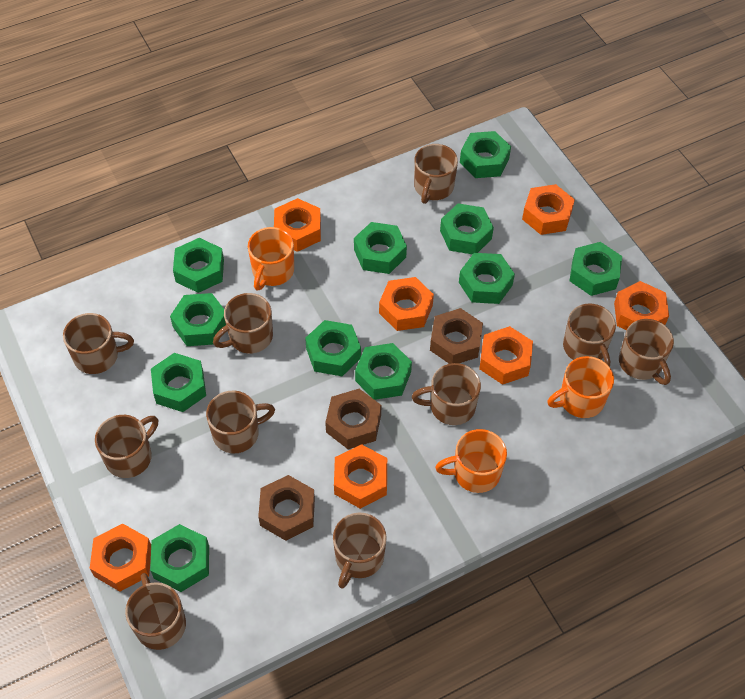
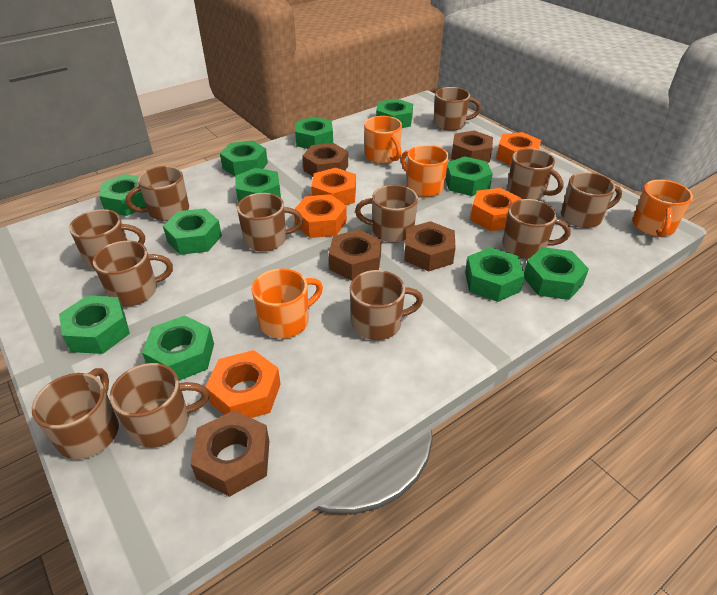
brown mug: 10 -> 12
brown nut: 3 -> 5
orange mug: 3 -> 4
orange nut: 7 -> 5

